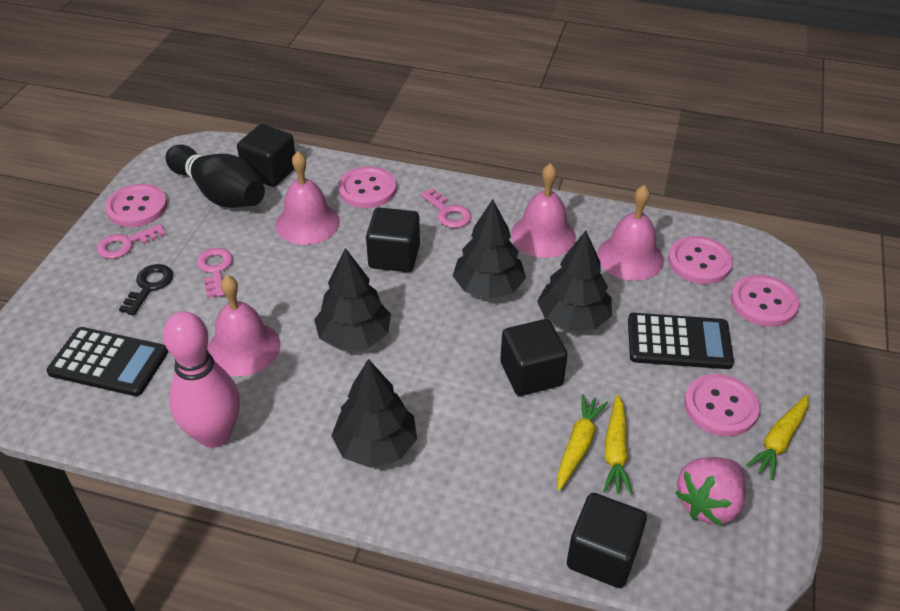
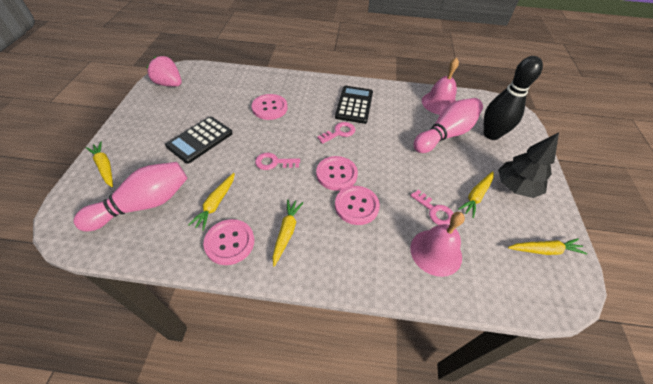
black cube: 4 -> 0
black key: 1 -> 0
black tree: 4 -> 1
pink bell: 4 -> 2
pink bowling pin: 1 -> 2
pink button: 5 -> 4
yellow carrot: 3 -> 5

